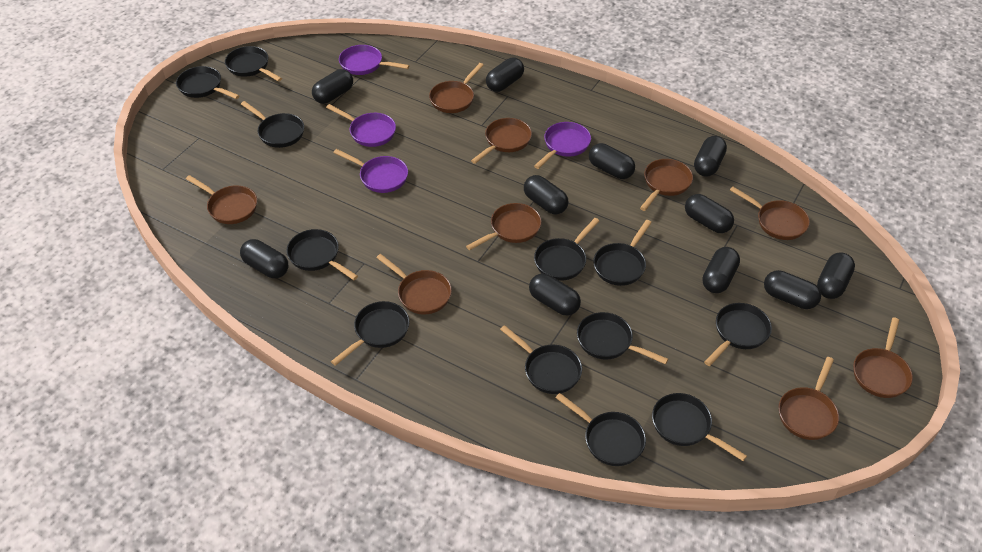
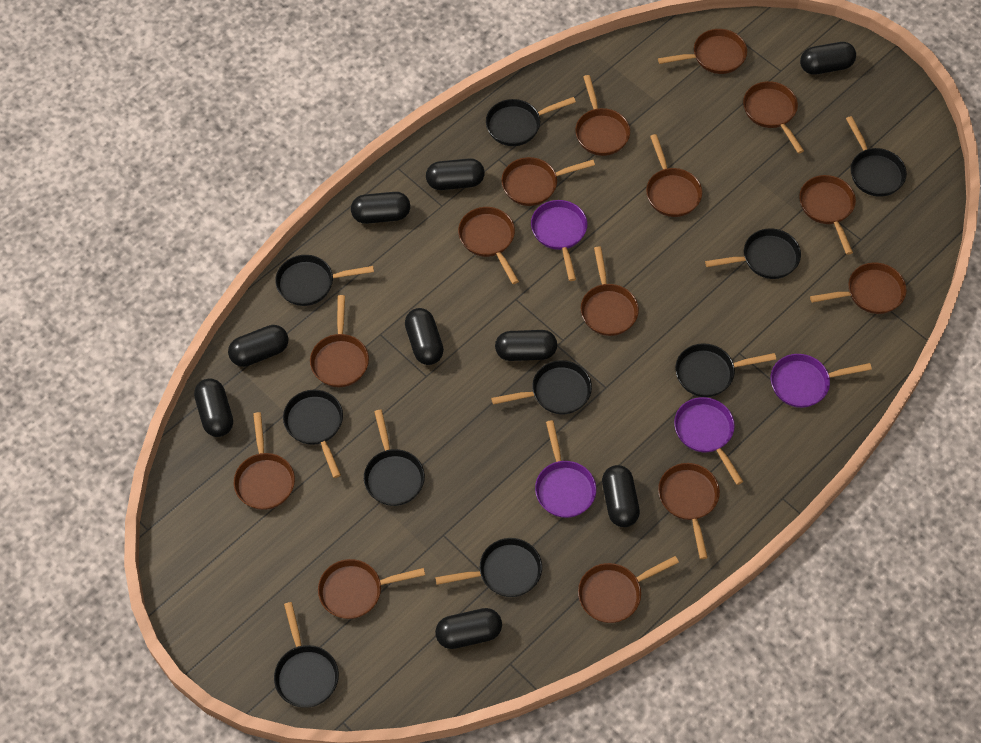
black capsule: 11 -> 9
black pan: 12 -> 10
brown pan: 9 -> 14

